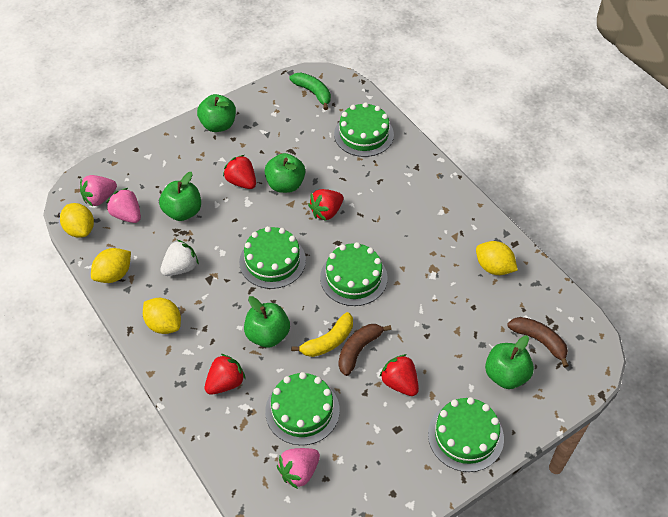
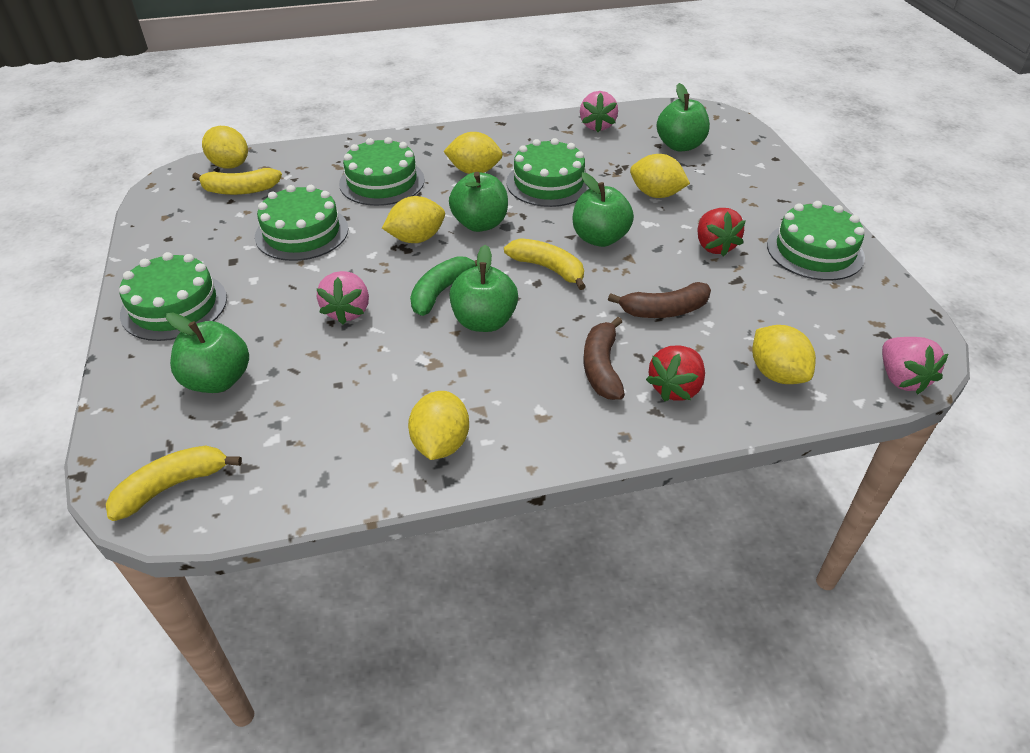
red strawberry: 4 -> 2
white strawberry: 1 -> 0
yellow banana: 1 -> 3
yellow lemon: 4 -> 6

